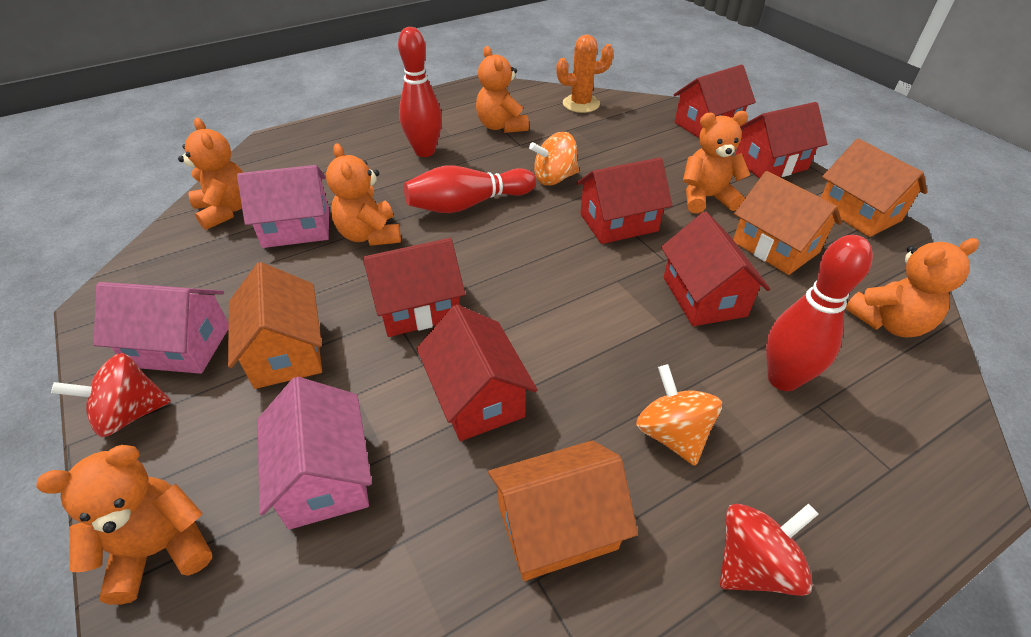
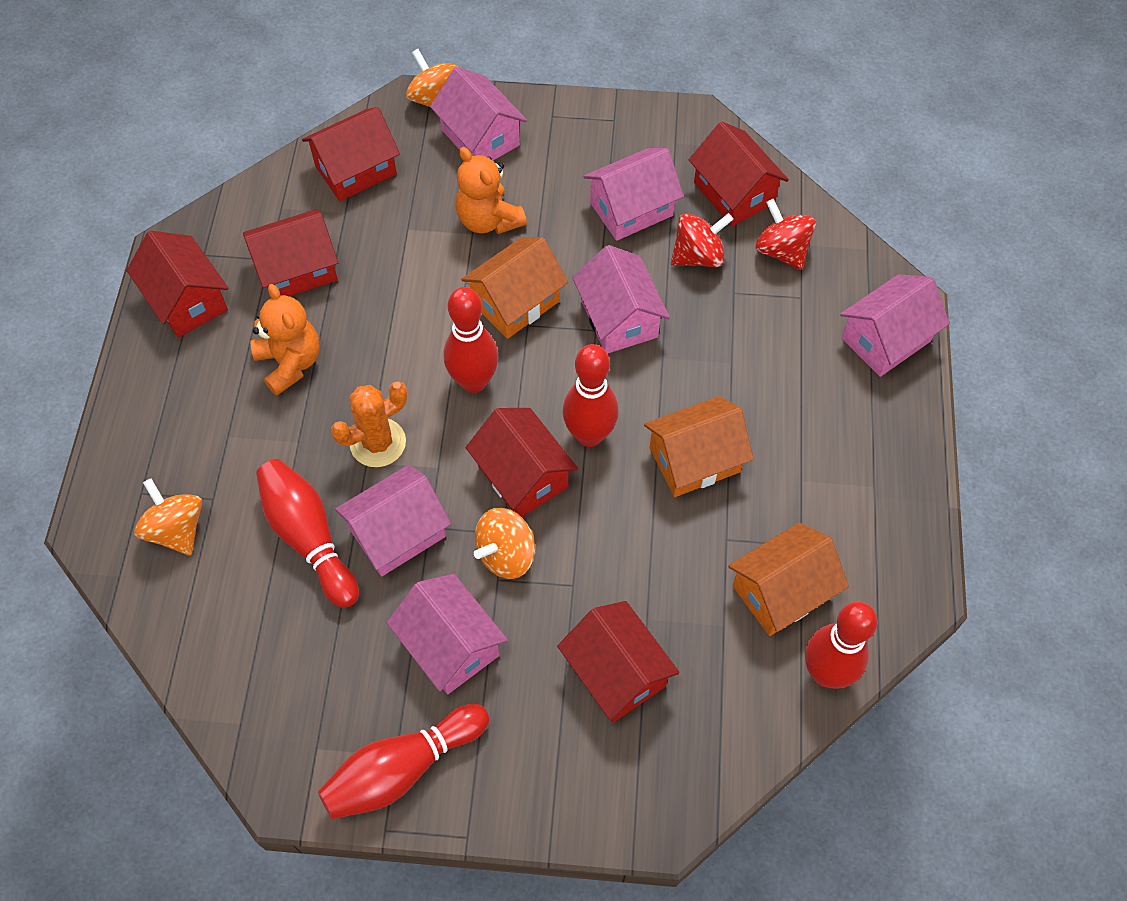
orange house: 4 -> 3
orange spinning top: 2 -> 3
orange teddy bear: 6 -> 2
pink house: 3 -> 6
red bowling pin: 3 -> 5

